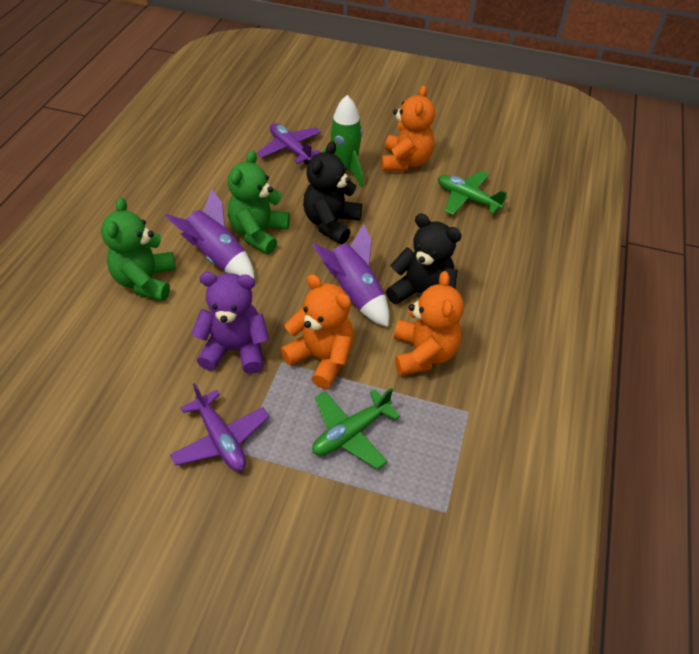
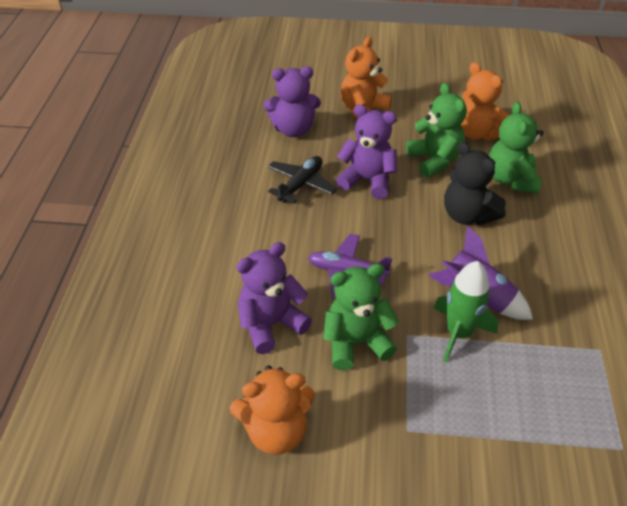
black plane: 0 -> 1
black teddy bear: 2 -> 1
green plane: 2 -> 0
green teddy bear: 2 -> 3
purple plane: 2 -> 1
purple rocket: 2 -> 1
purple teddy bear: 1 -> 3

